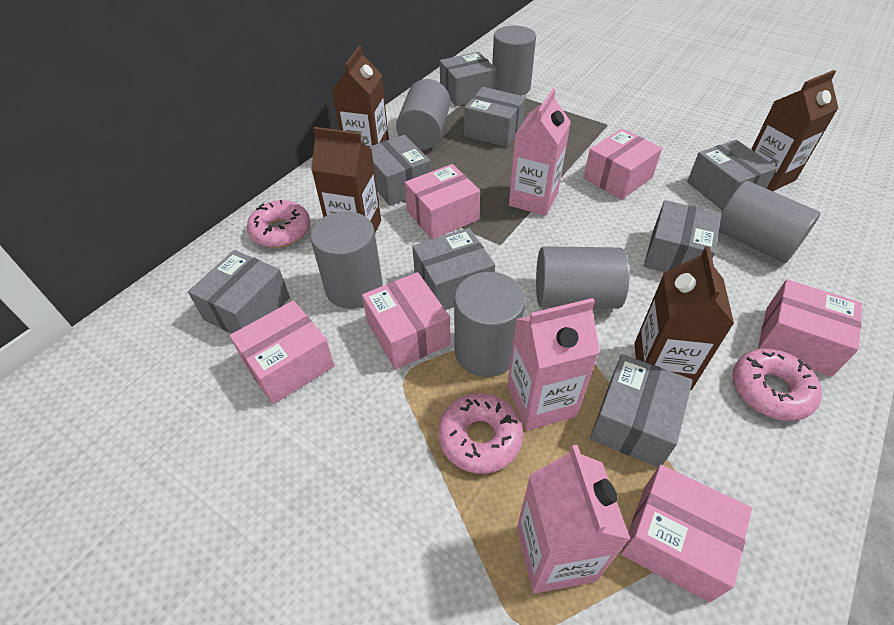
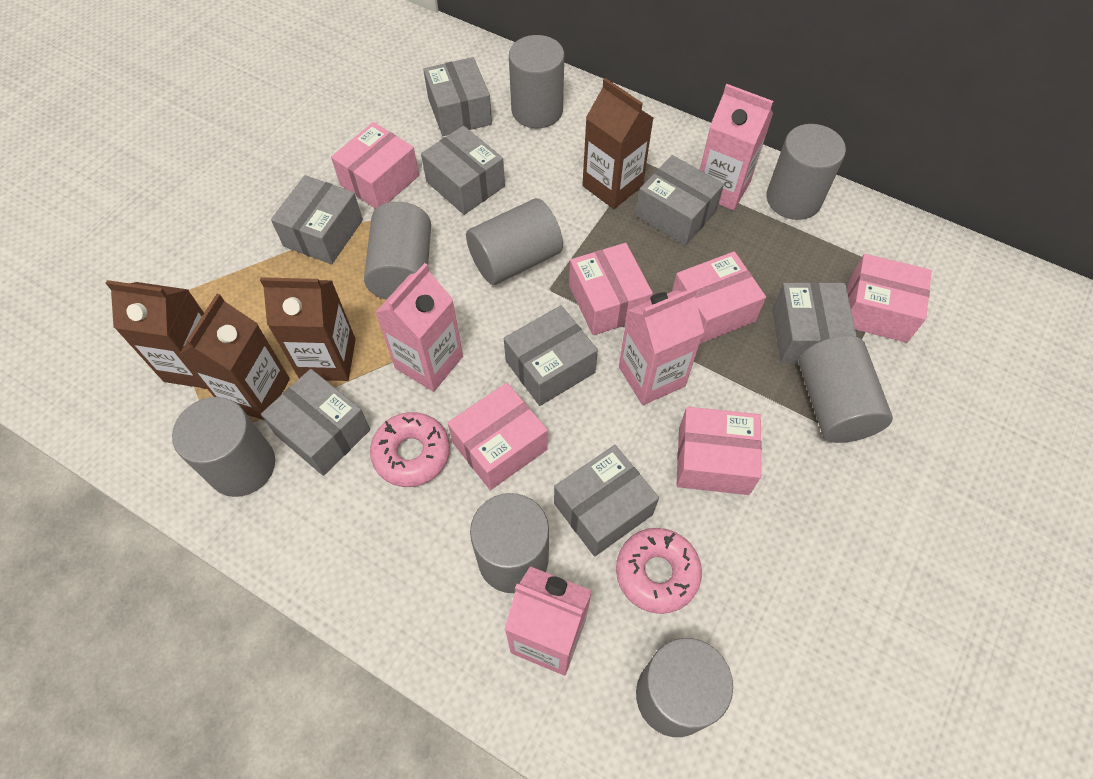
grey cylinder: 6 -> 8
pink carton: 3 -> 4
pink donut: 3 -> 2

